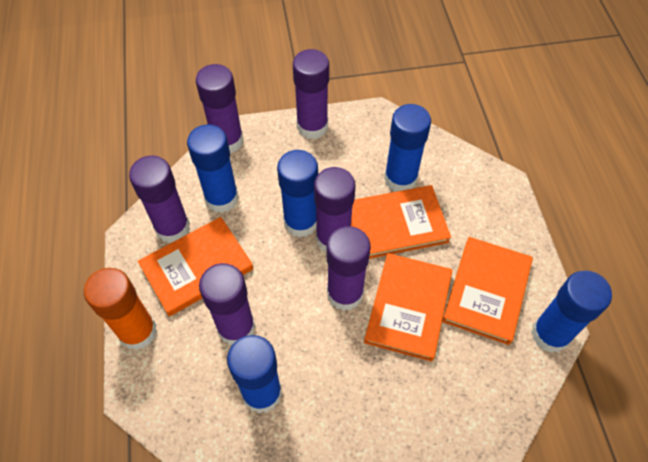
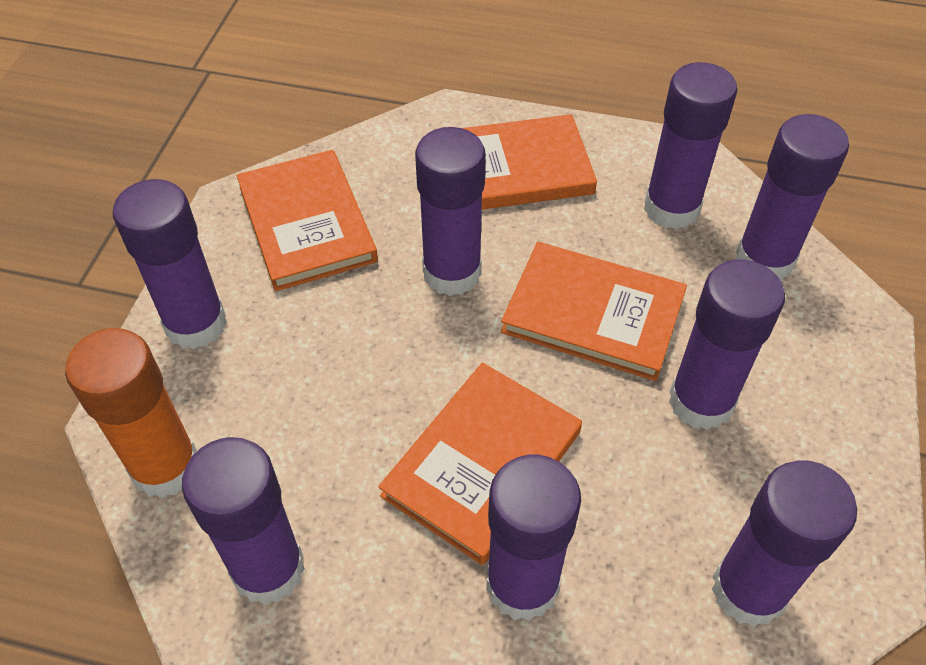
blue glue stick: 5 -> 0
purple glue stick: 6 -> 8

